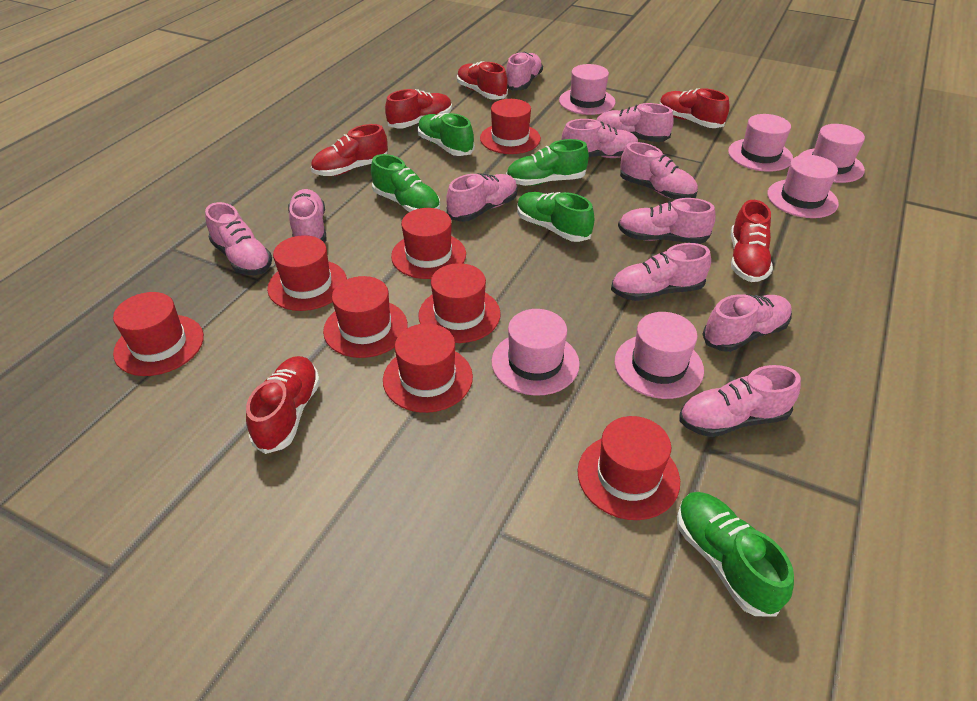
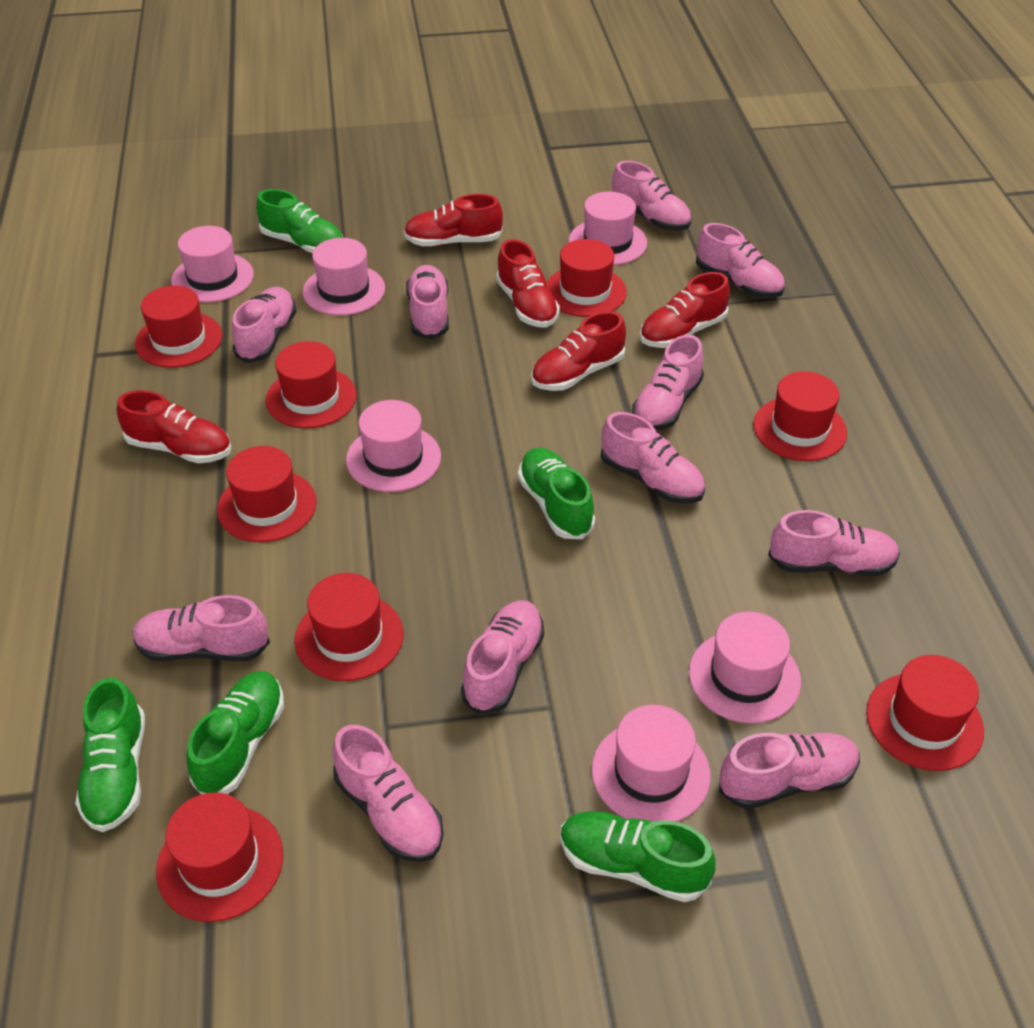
red shoe: 6 -> 5

